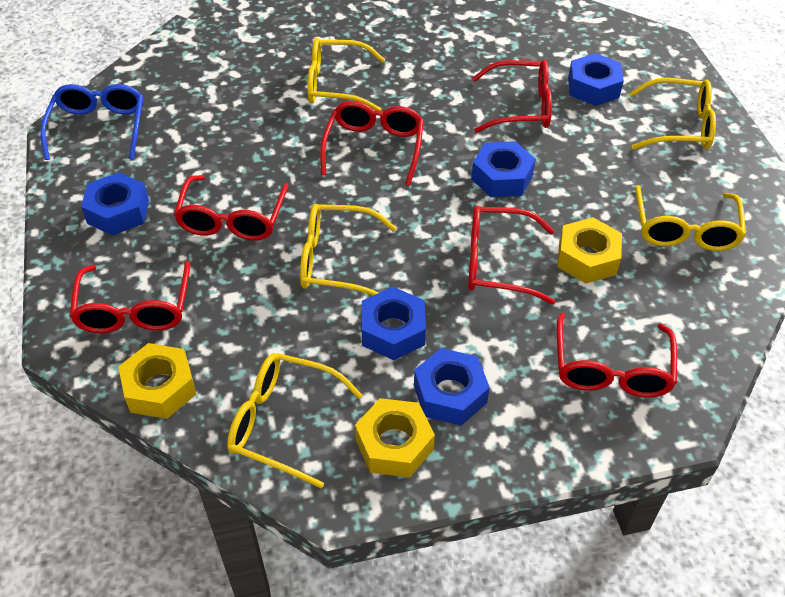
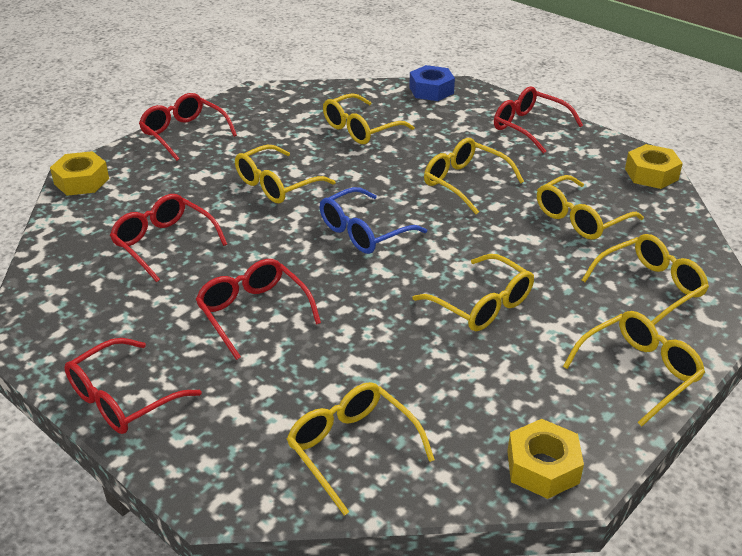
blue nut: 5 -> 1
red glasses: 6 -> 5
yellow glasses: 5 -> 8

